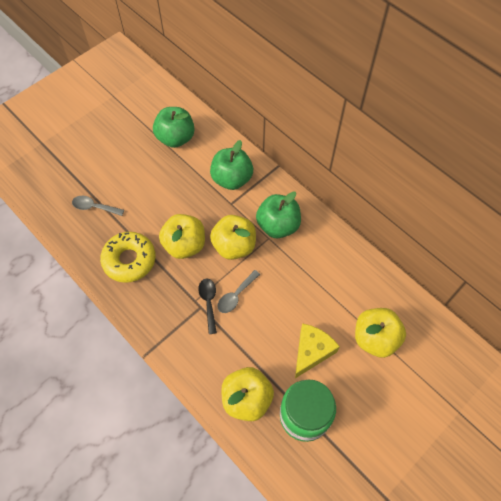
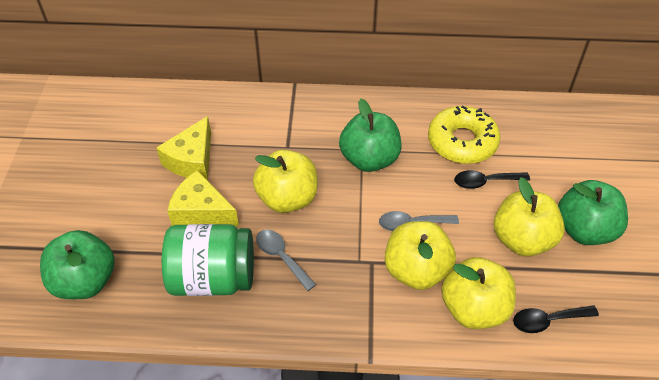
black spoon: 1 -> 2
yellow cheese: 1 -> 2

